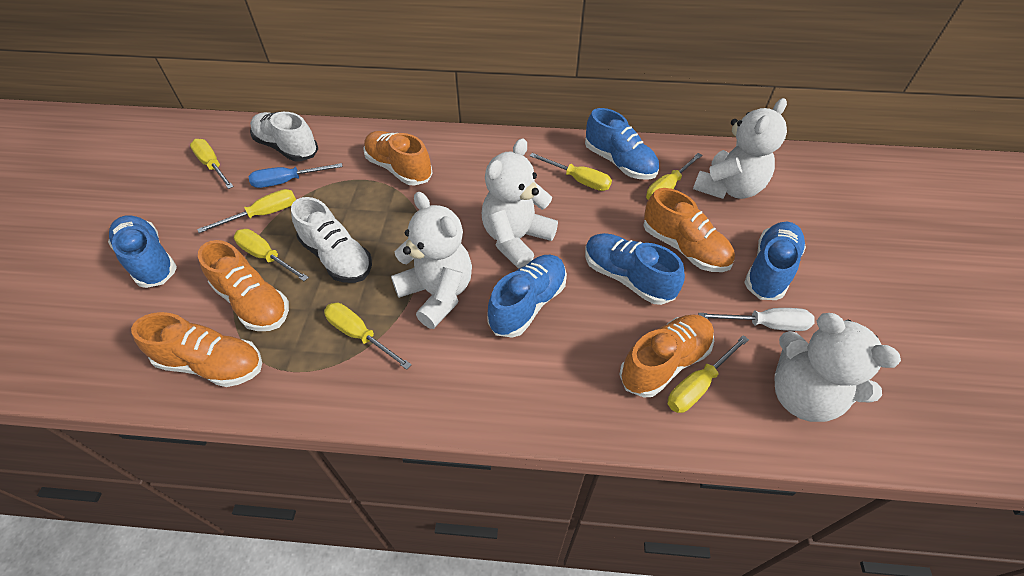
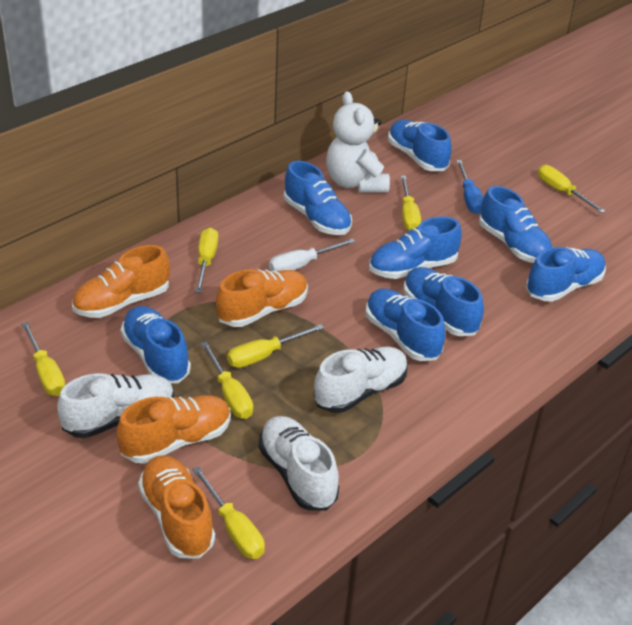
blue shoe: 5 -> 8
orange shoe: 5 -> 4
white shoe: 2 -> 3
white teddy bear: 4 -> 1

